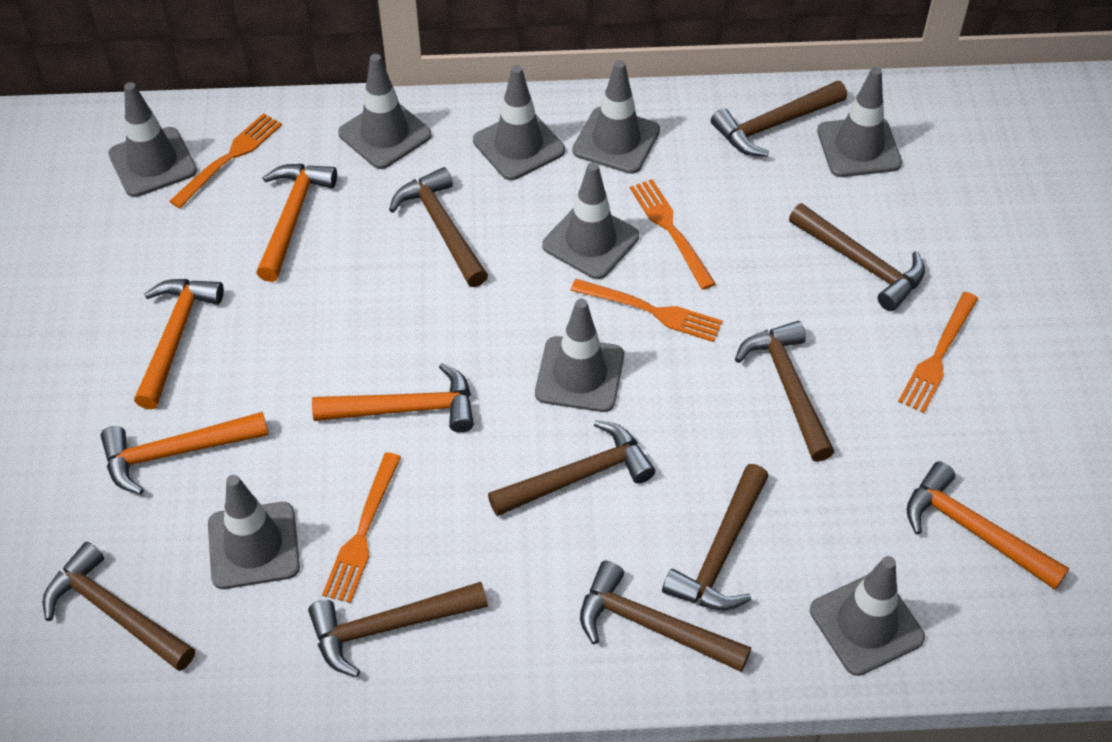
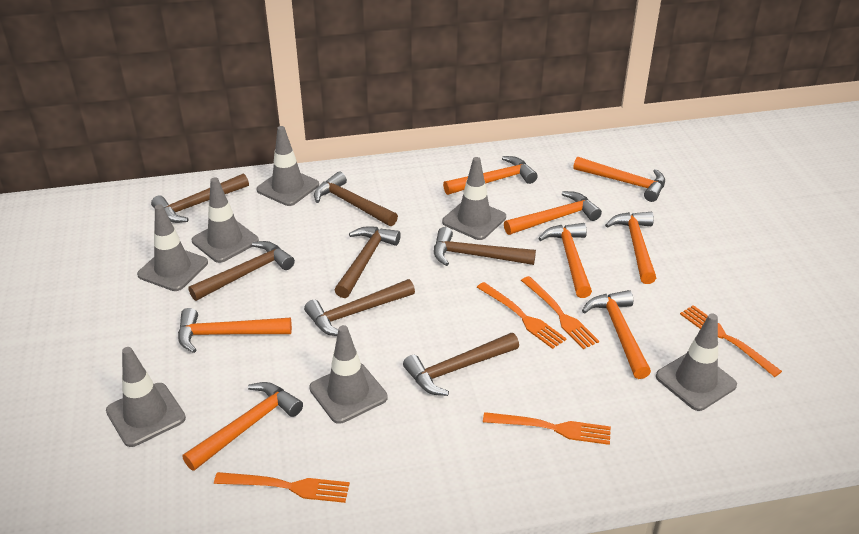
brown hammer: 9 -> 7
grey traffic cone: 9 -> 7
orange hammer: 5 -> 8

